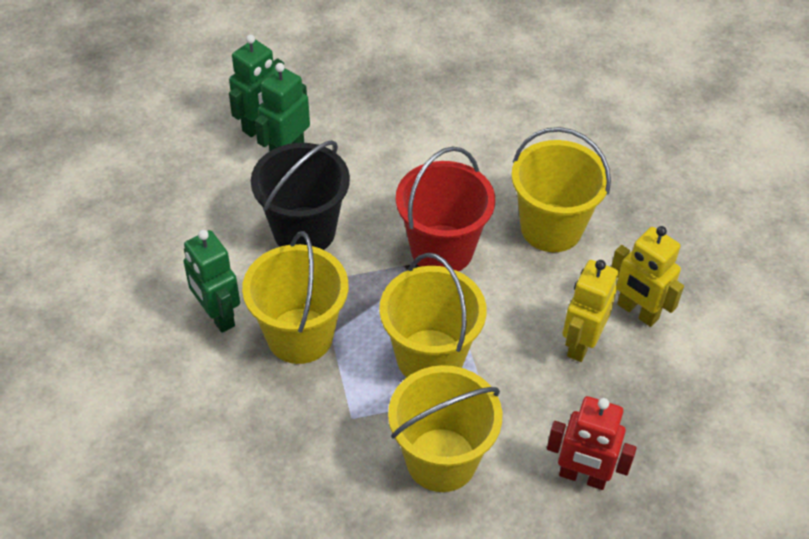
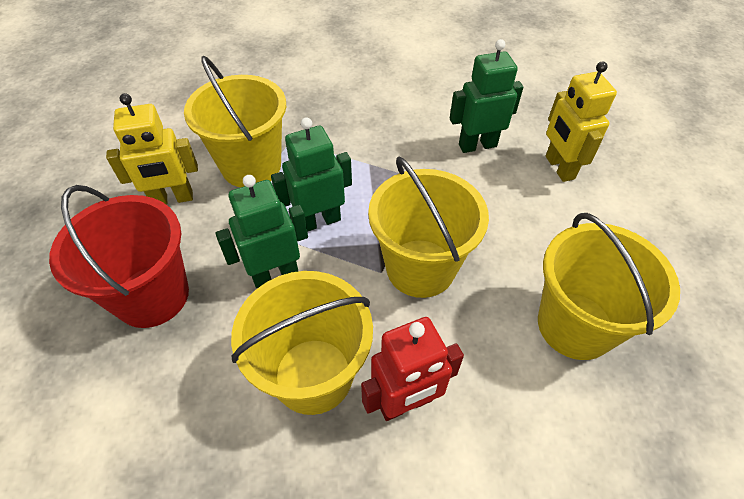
black bucket: 1 -> 0

